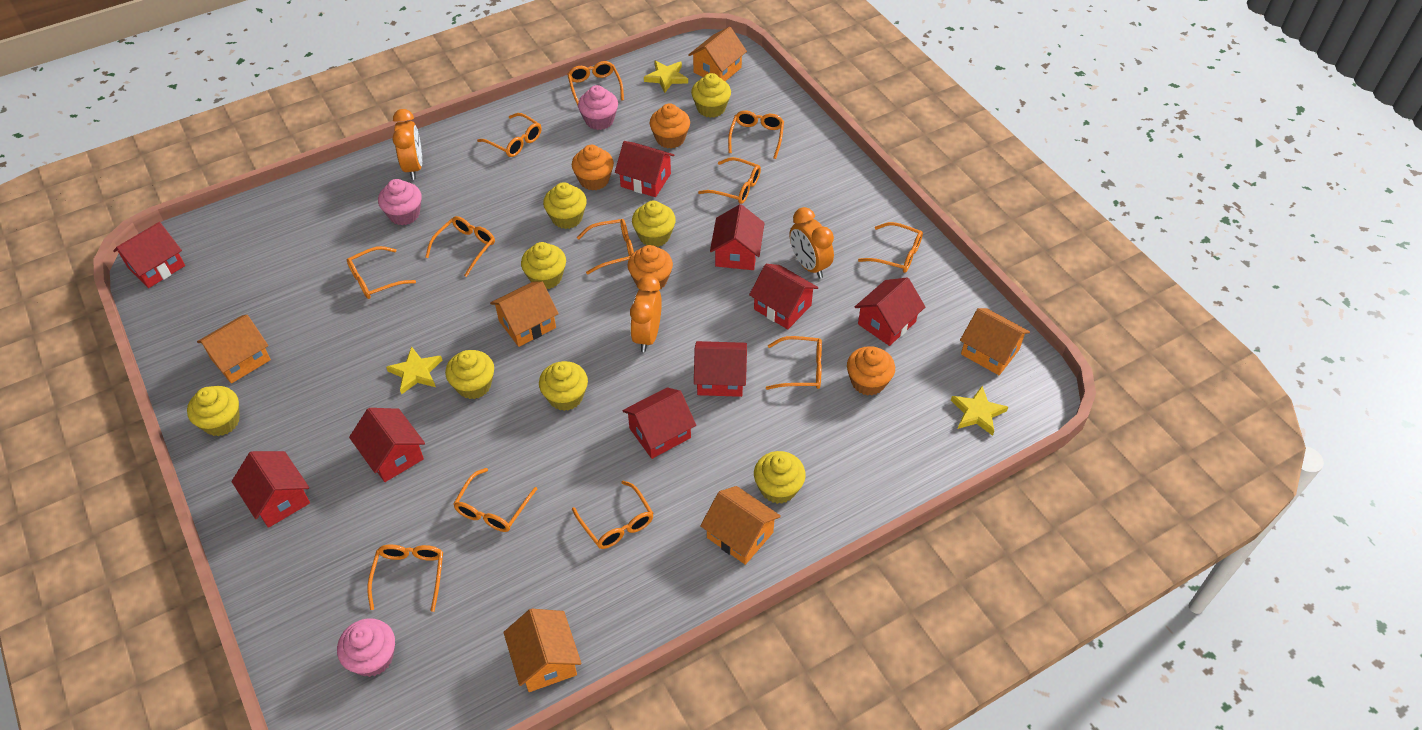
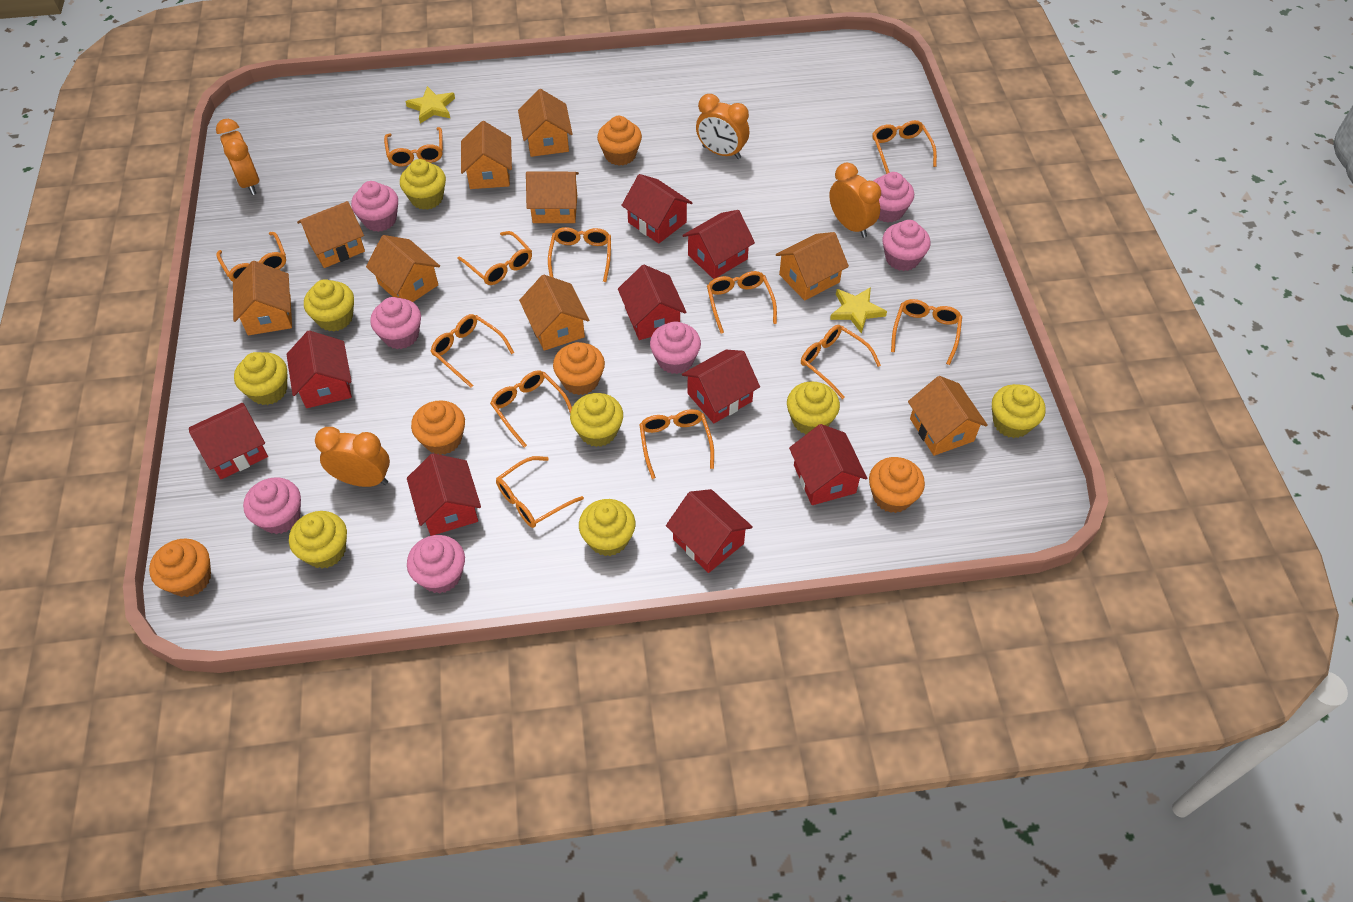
orange clock: 3 -> 4
orange cupcake: 4 -> 5
orange house: 6 -> 9
pink cupcake: 3 -> 7
yellow star: 3 -> 2

